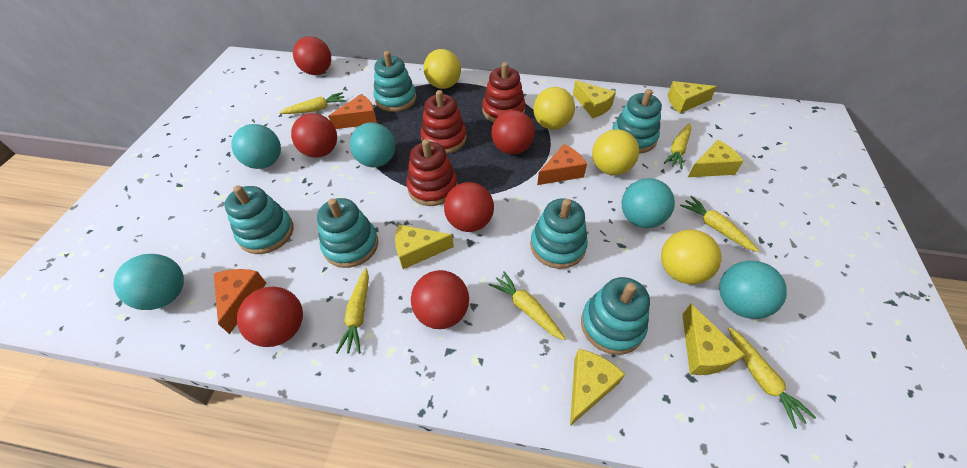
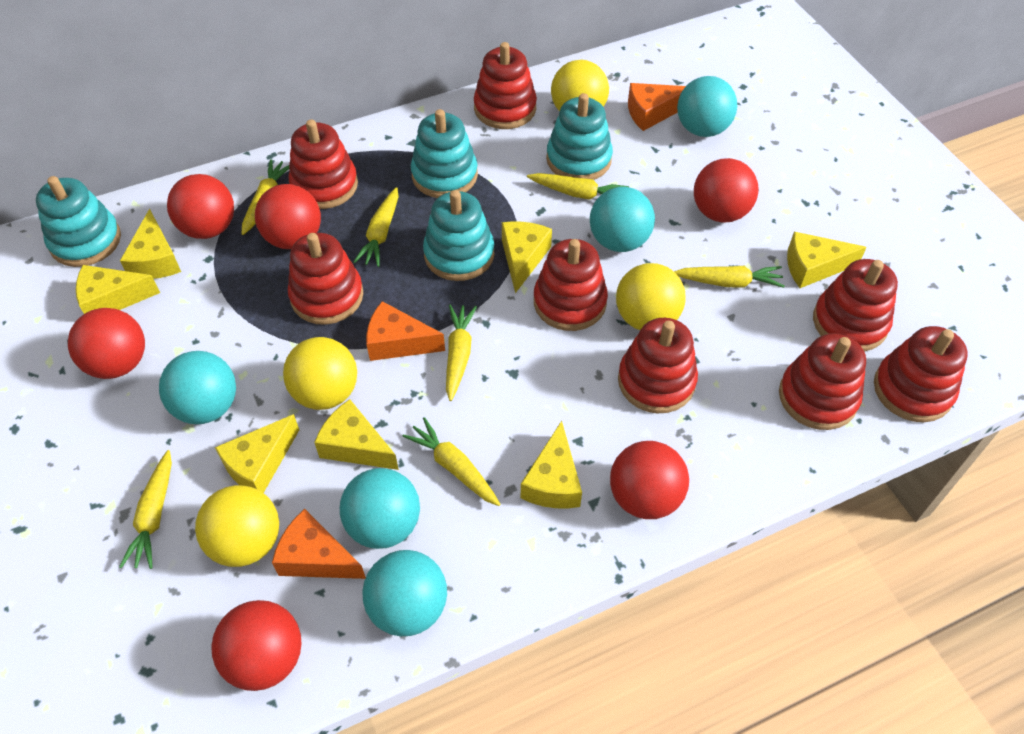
red stacking toy: 3 -> 8
turquoise stacking toy: 6 -> 4
yellow carrot: 6 -> 7
yellow cheese: 6 -> 7

